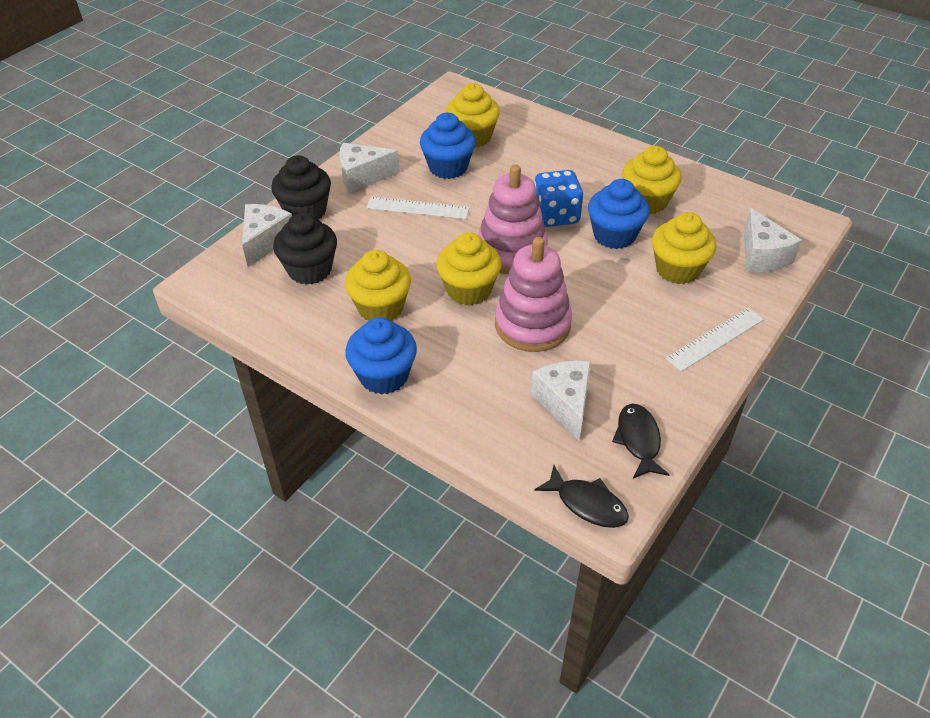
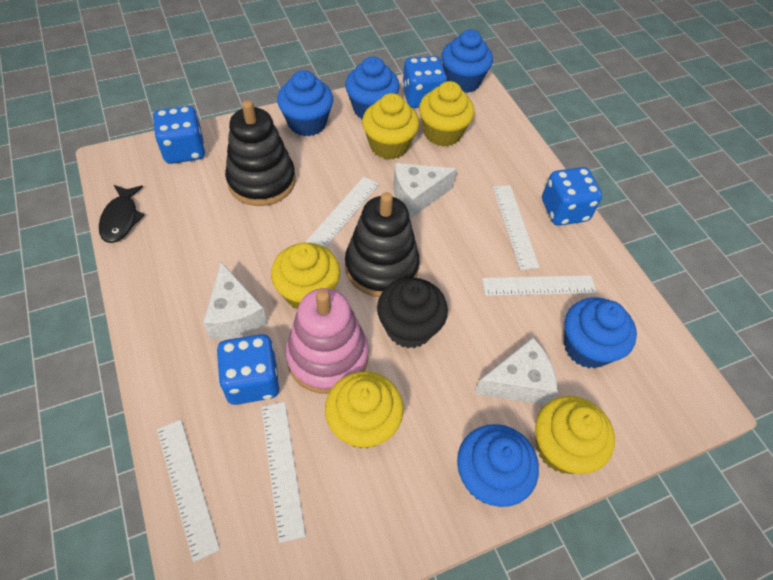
black cupcake: 2 -> 1
black fish: 2 -> 1
black stacking toy: 0 -> 2
blue cupcake: 3 -> 5
blue dice: 1 -> 4
pink stacking toy: 2 -> 1
white cheese: 4 -> 3
white ruler: 2 -> 5

